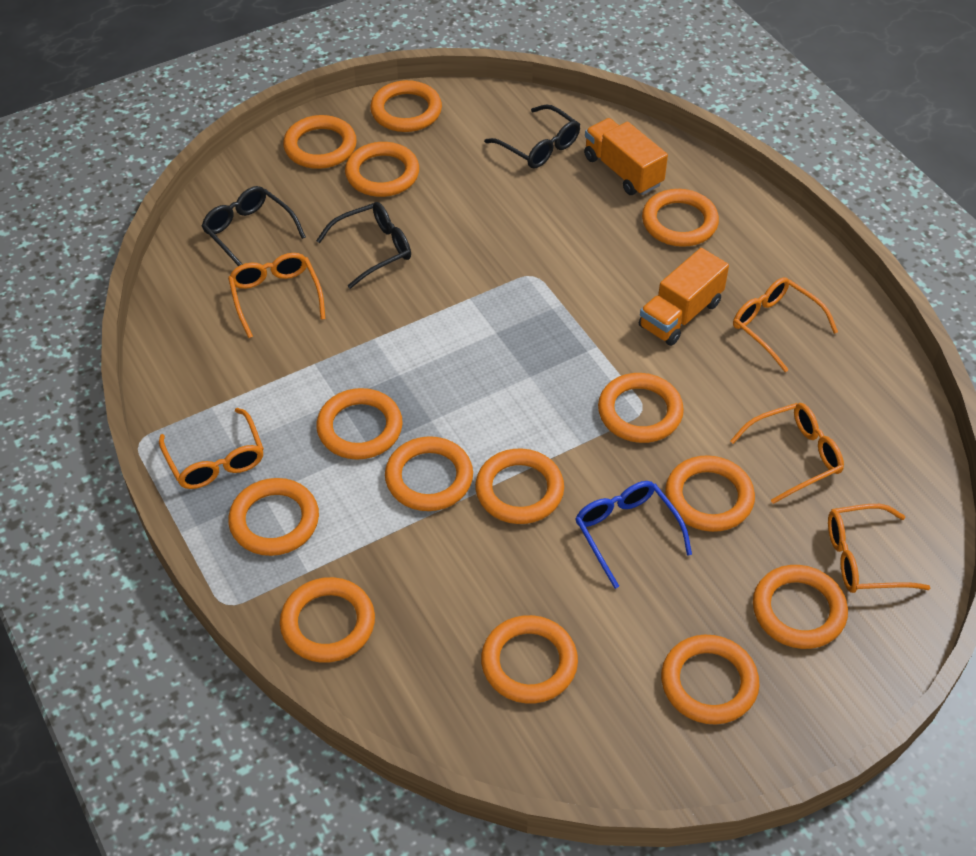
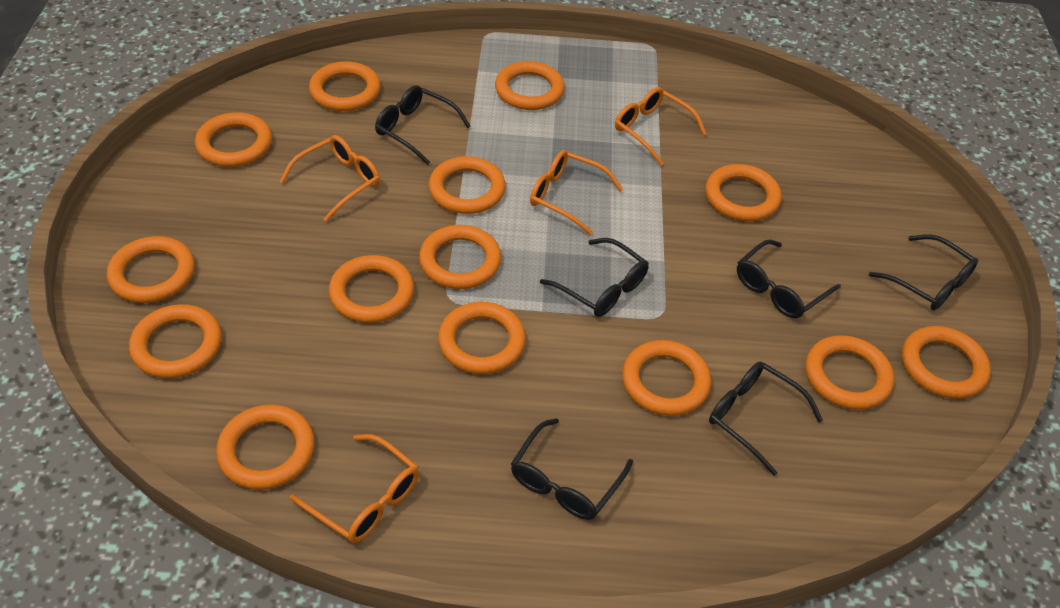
black glasses: 3 -> 6
blue glasses: 1 -> 0
orange glasses: 5 -> 4
orange truck: 2 -> 0

